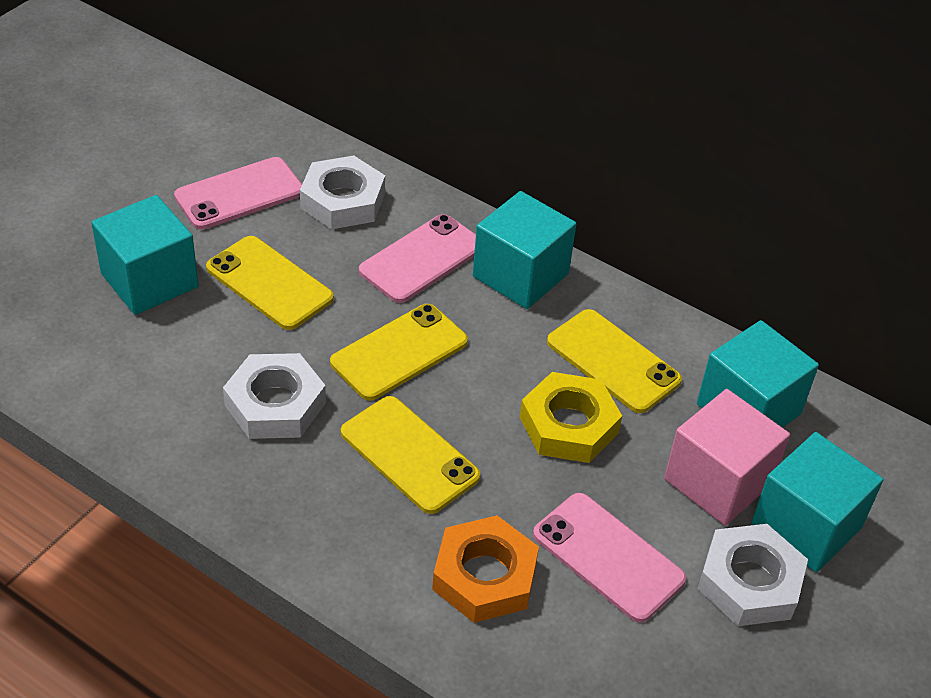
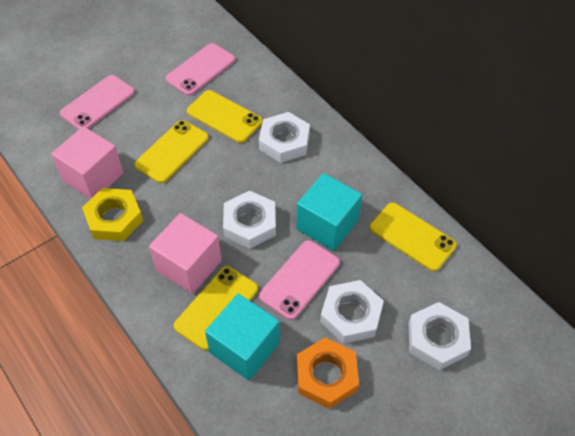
pink cube: 1 -> 2
turquoise cube: 4 -> 2
white nut: 3 -> 4

